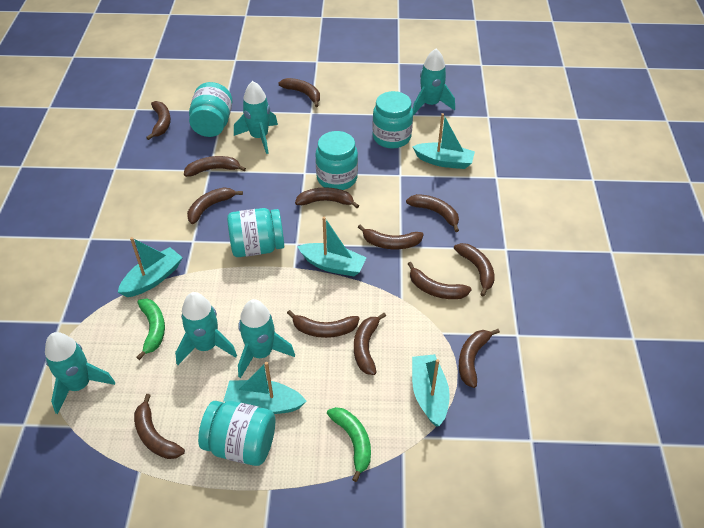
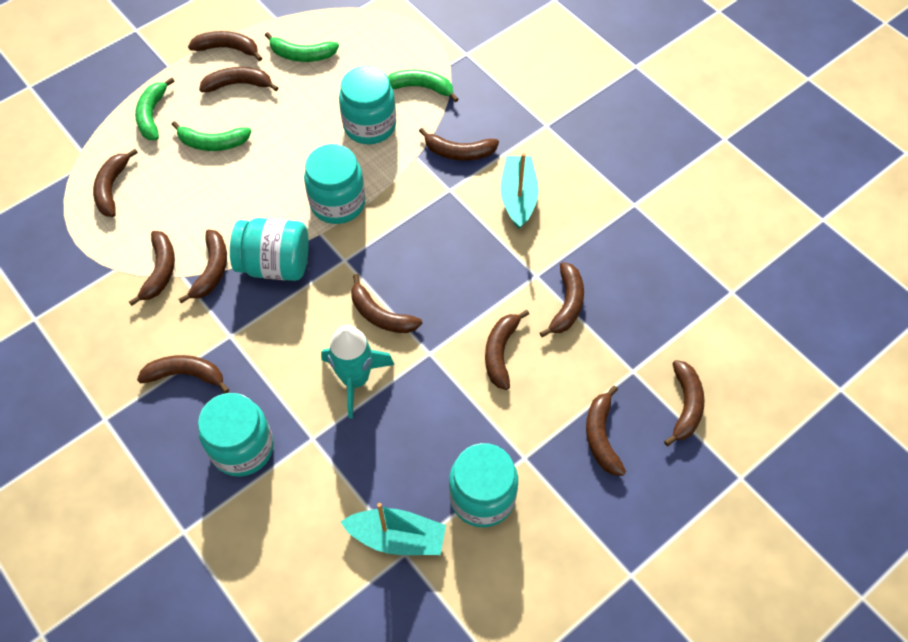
brown banana: 13 -> 12
green banana: 2 -> 4
turquoise boat: 5 -> 2
turquoise rocket: 5 -> 1

